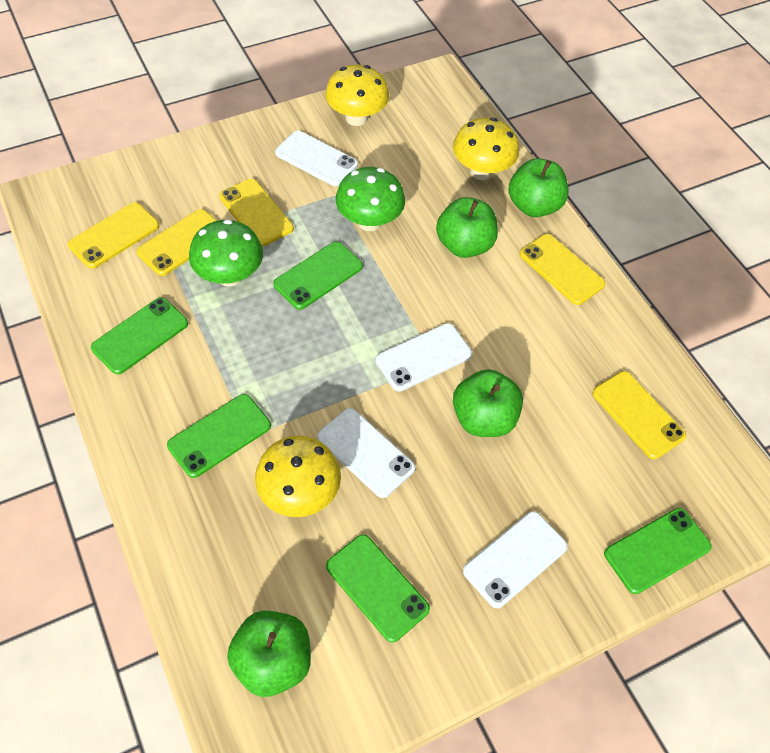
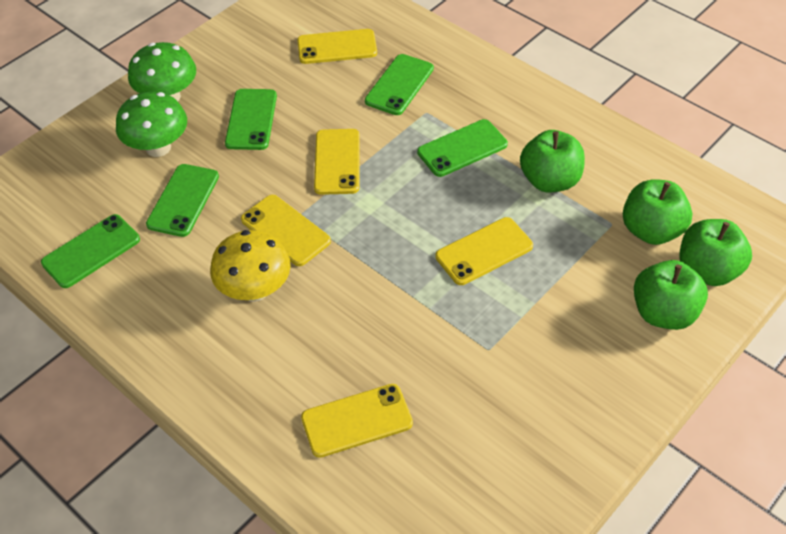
white phone: 4 -> 0
yellow mushroom: 3 -> 1

